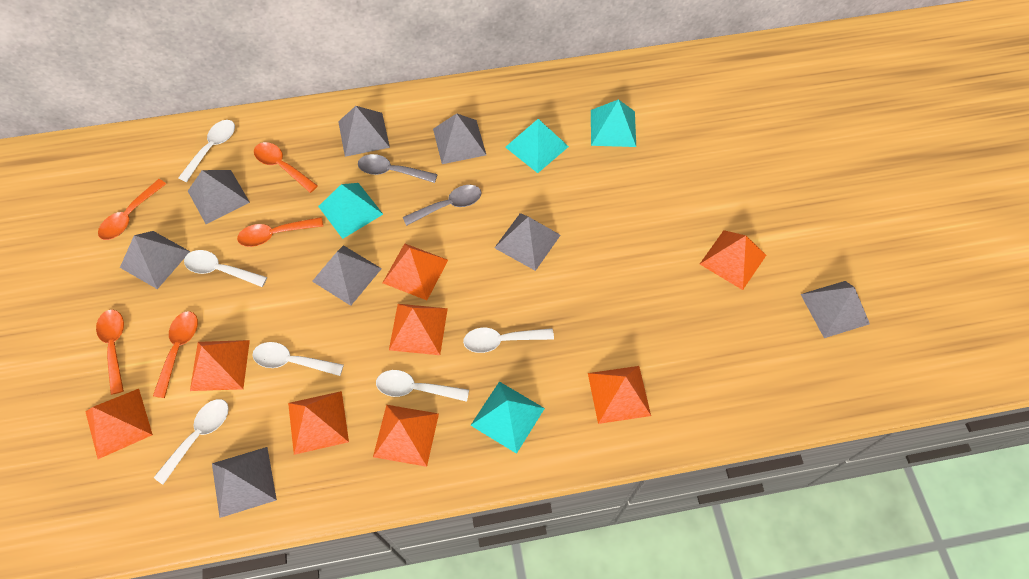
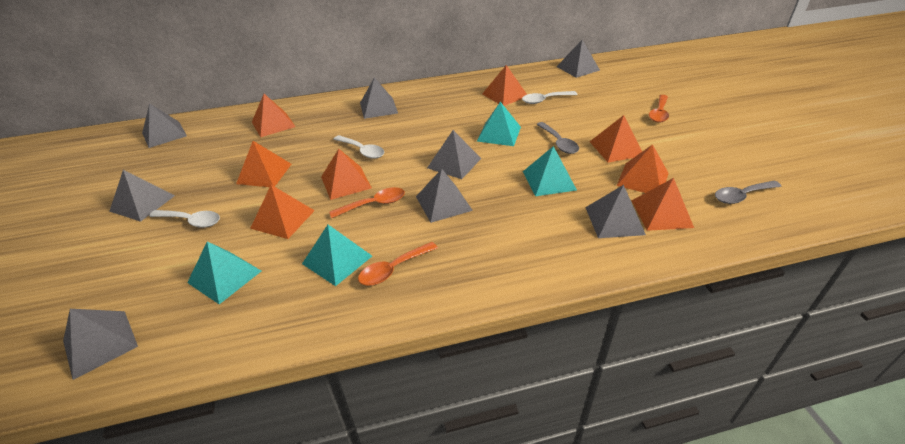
orange spoon: 5 -> 3
white spoon: 6 -> 3

